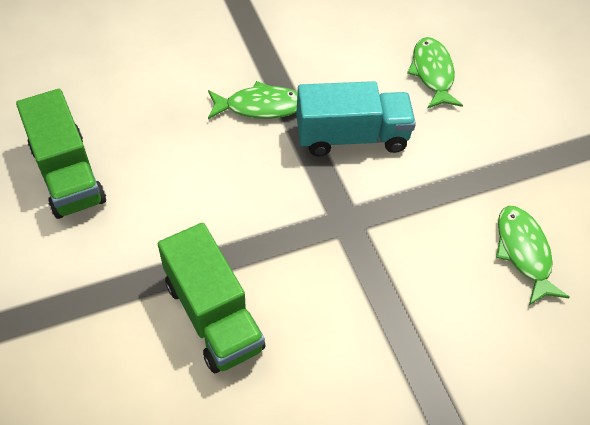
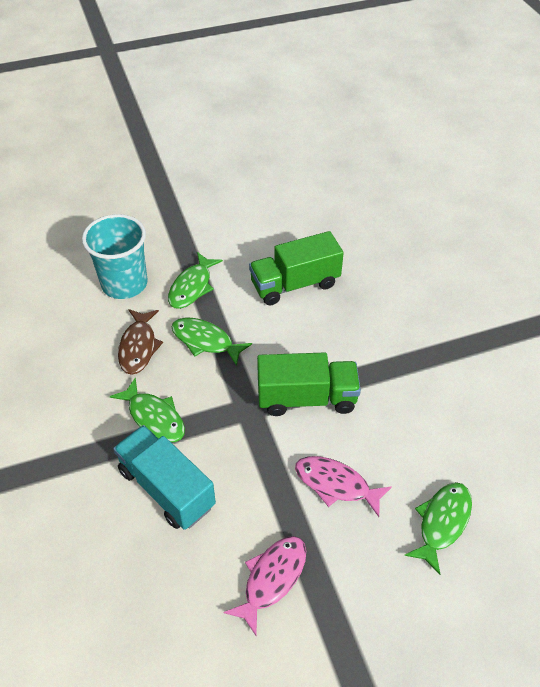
brown fish: 0 -> 1
green fish: 3 -> 4
pink fish: 0 -> 2
turquoise cup: 0 -> 1

